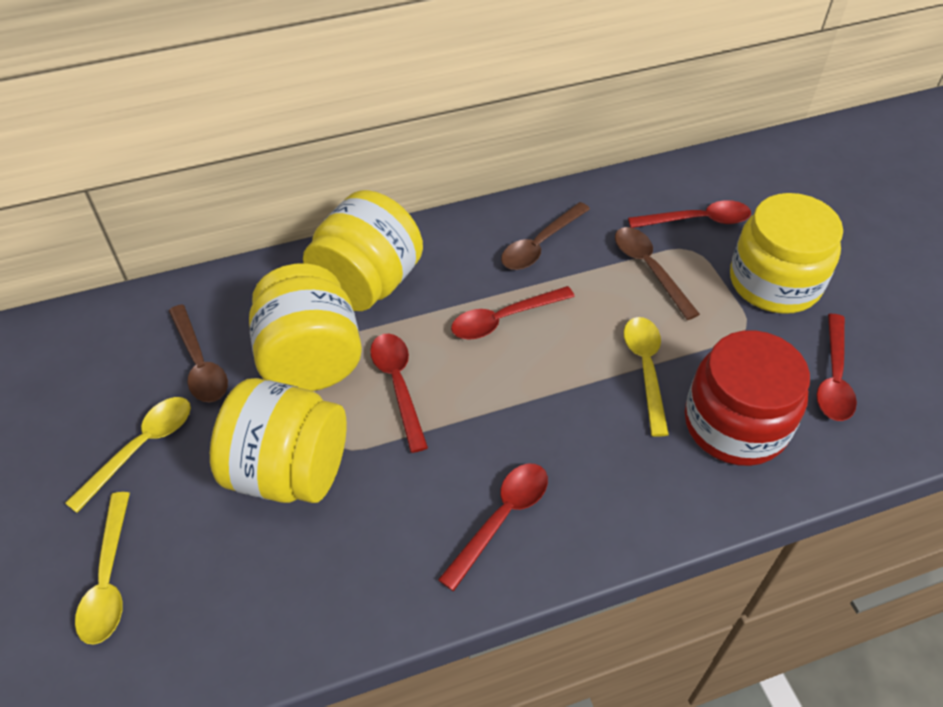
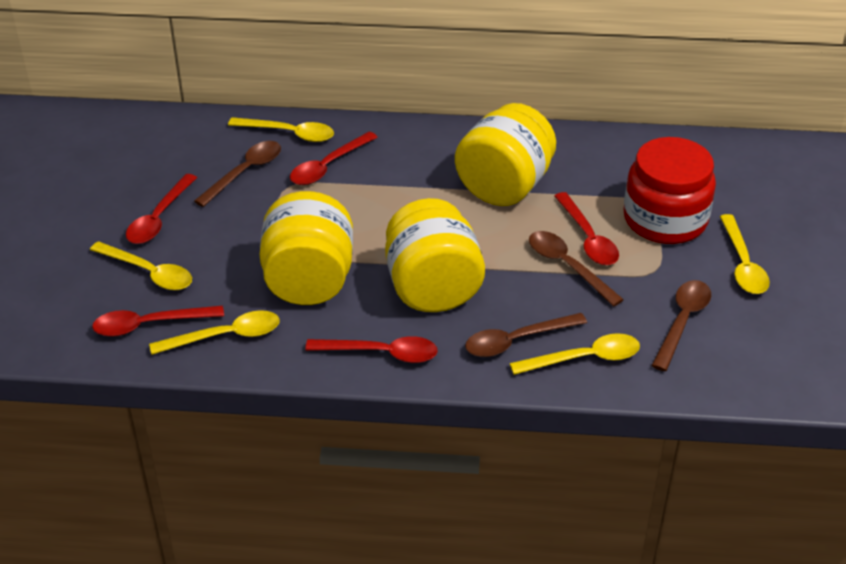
brown spoon: 3 -> 4
yellow jar: 4 -> 3
yellow spoon: 3 -> 5

